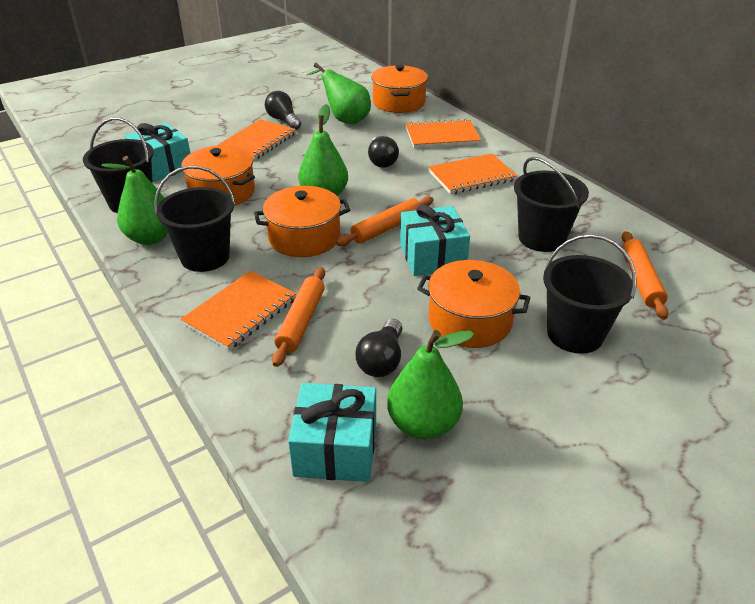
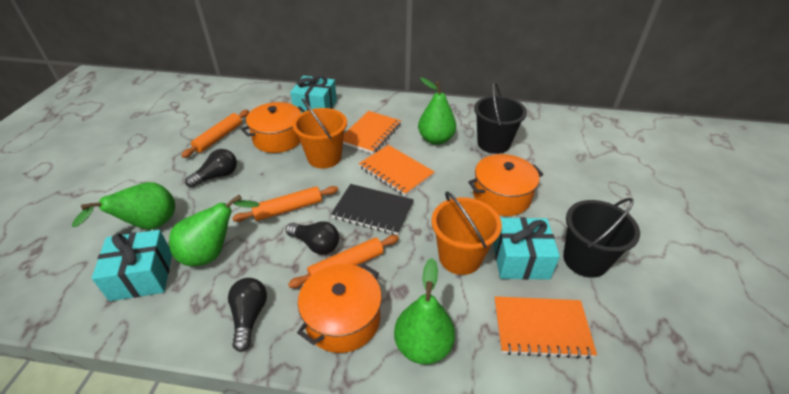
black bucket: 4 -> 2
black notebook: 0 -> 1
orange bucket: 0 -> 2
orange notebook: 4 -> 3
orange pot: 4 -> 3

